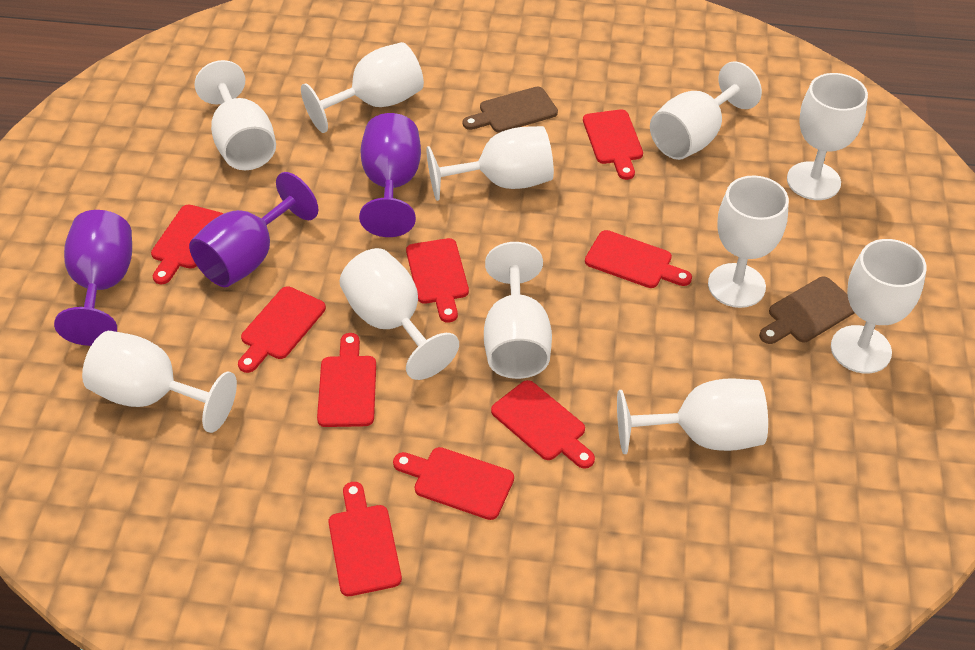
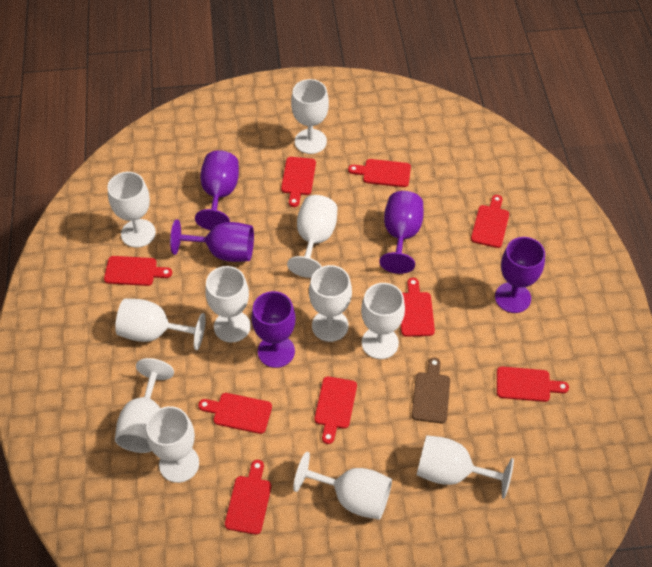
brown cutting board: 2 -> 1
purple goblet: 3 -> 5

